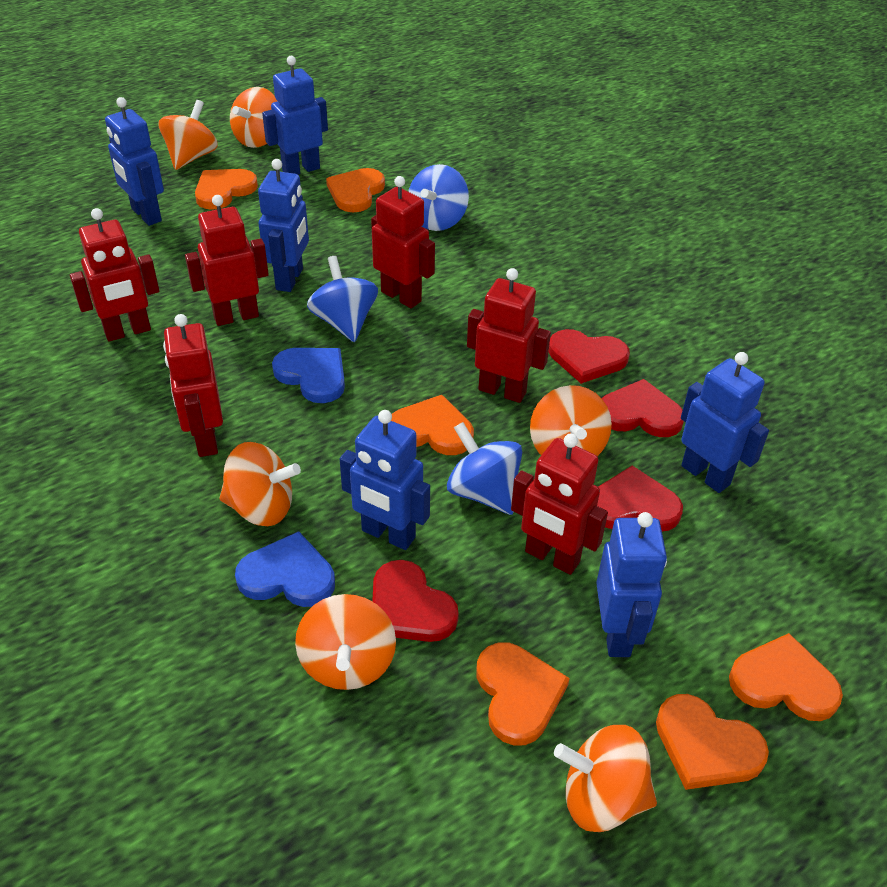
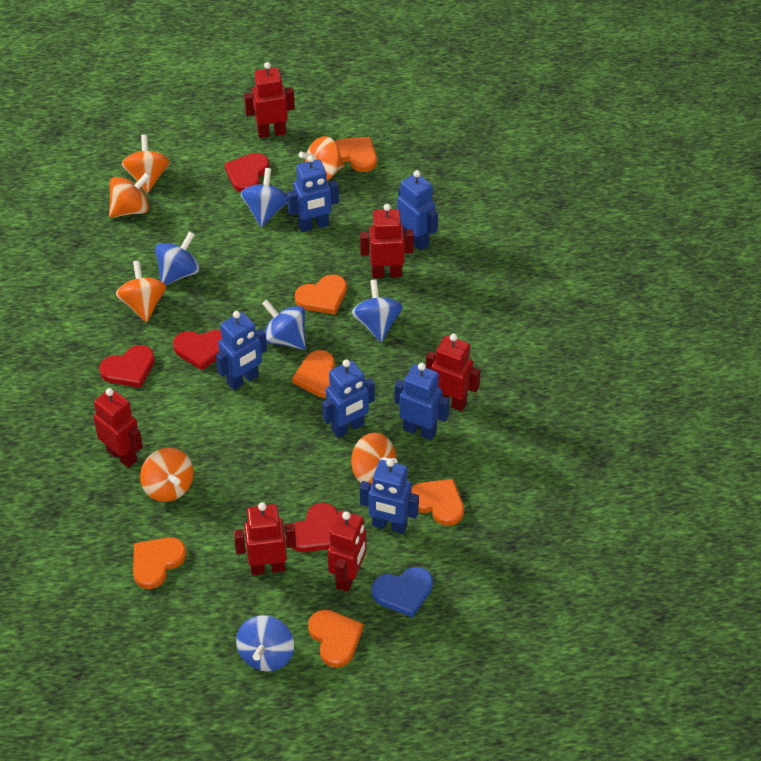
blue heart: 2 -> 1
blue spinning top: 3 -> 5

